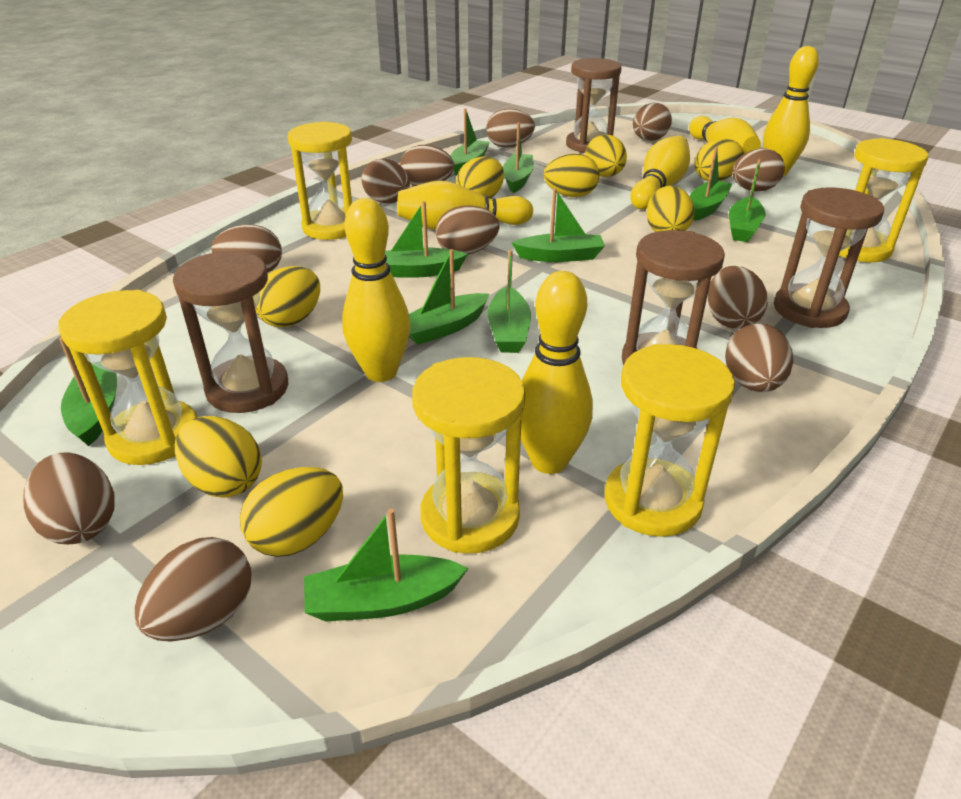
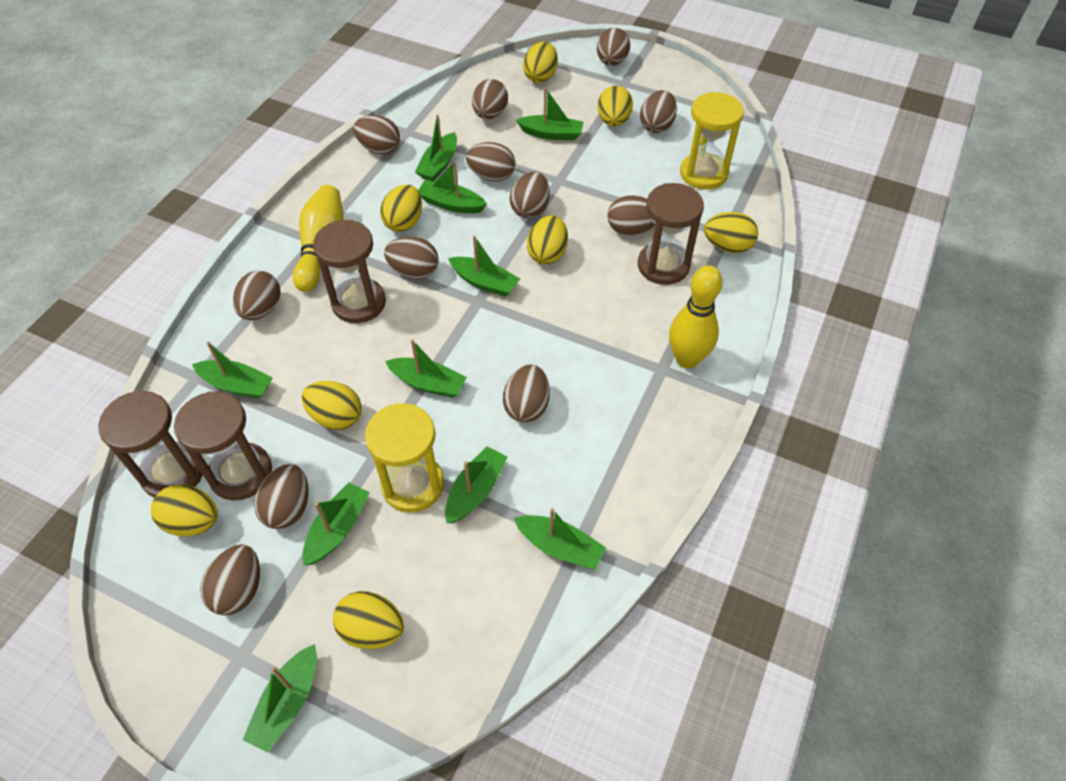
brown egg: 11 -> 12
yellow bowling pin: 6 -> 2
yellow hourglass: 5 -> 2

